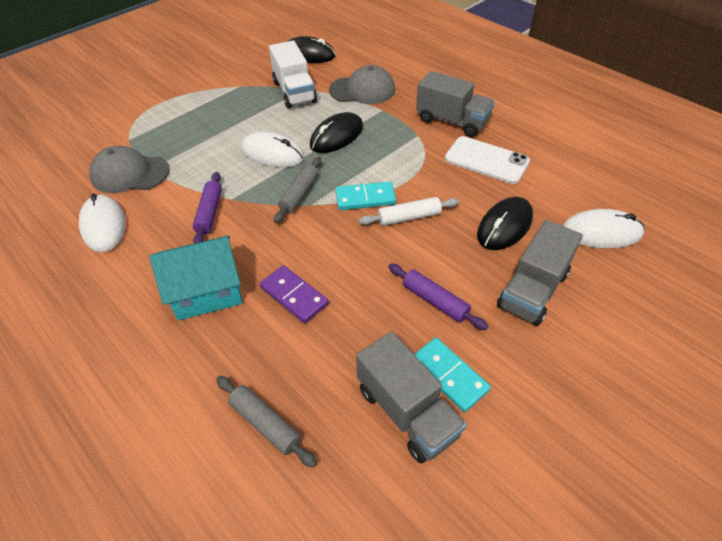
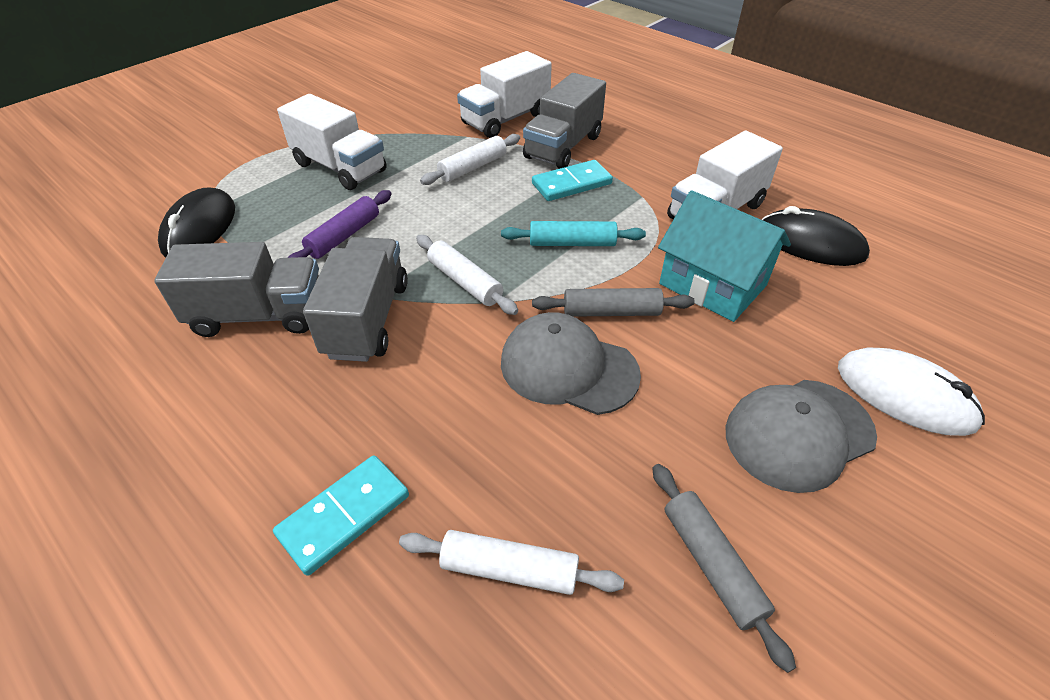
black mouse: 3 -> 2
purple domino: 1 -> 0
purple rolling pin: 2 -> 1
turquoise rolling pin: 0 -> 1
white mouse: 3 -> 1
white phone: 1 -> 0
white rolling pin: 1 -> 3
white truck: 1 -> 3

